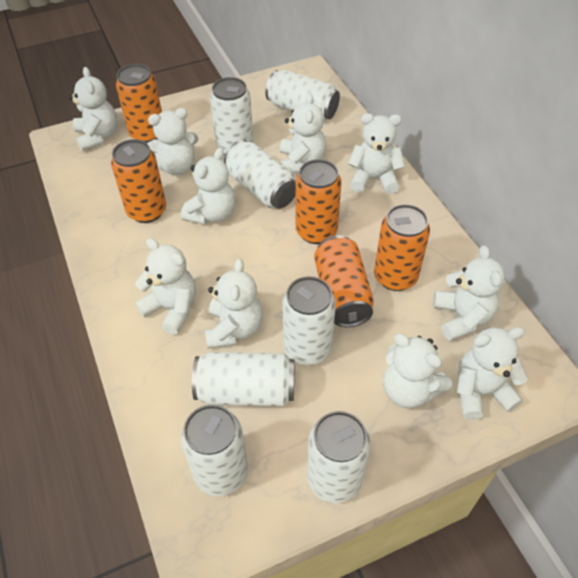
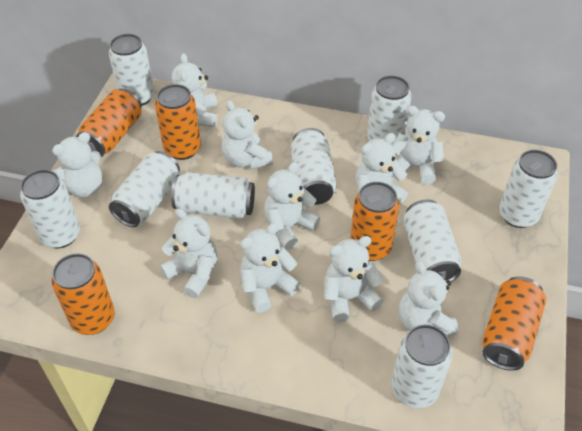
white can: 7 -> 9

